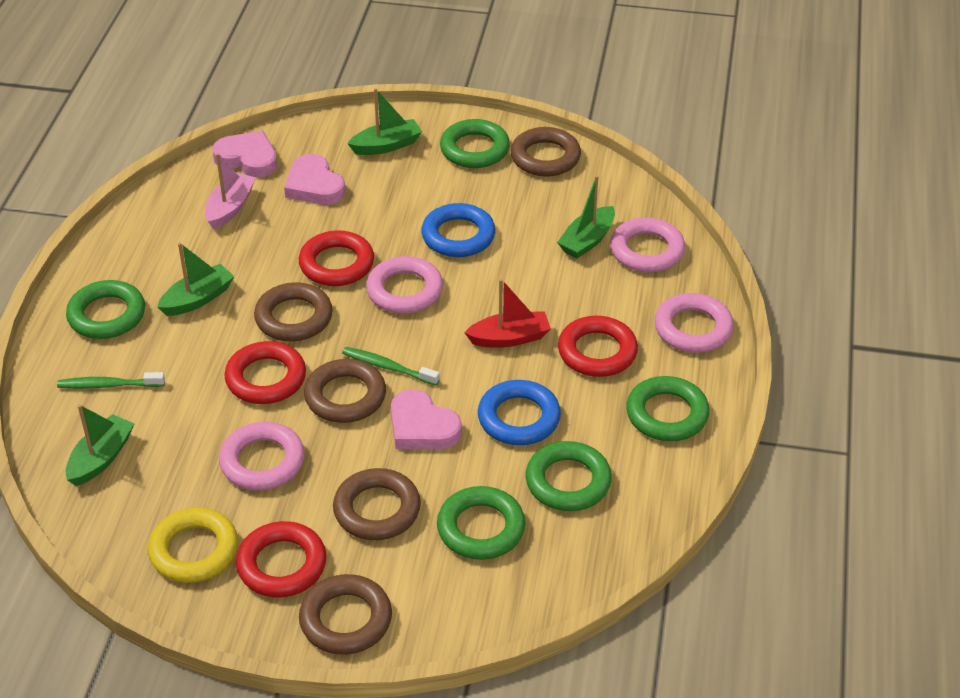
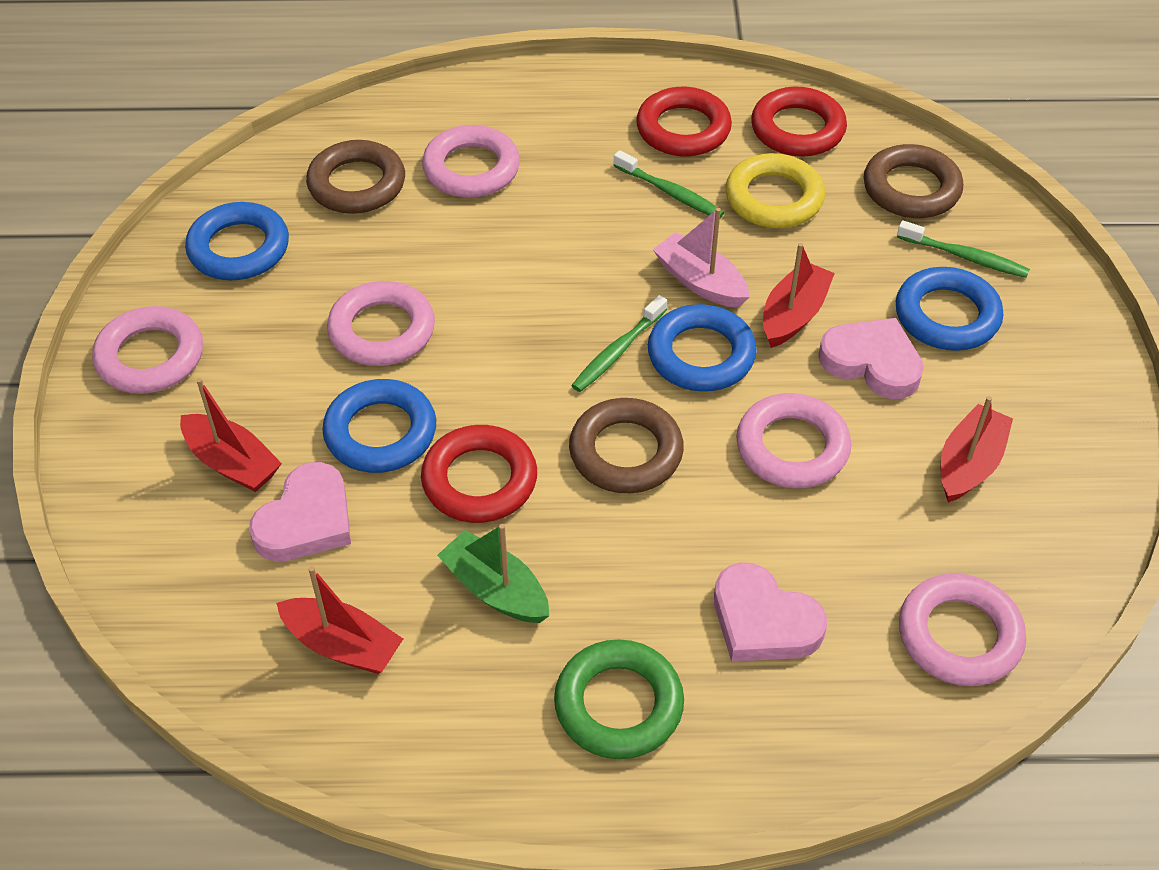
blue ring: 2 -> 4
brown ring: 5 -> 3
green boat: 4 -> 1
green ring: 5 -> 1
green toothbrush: 2 -> 3
pink ring: 4 -> 5
red boat: 1 -> 4
red ring: 4 -> 3

